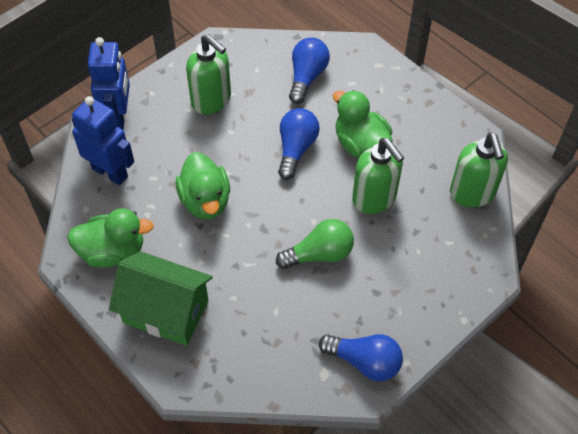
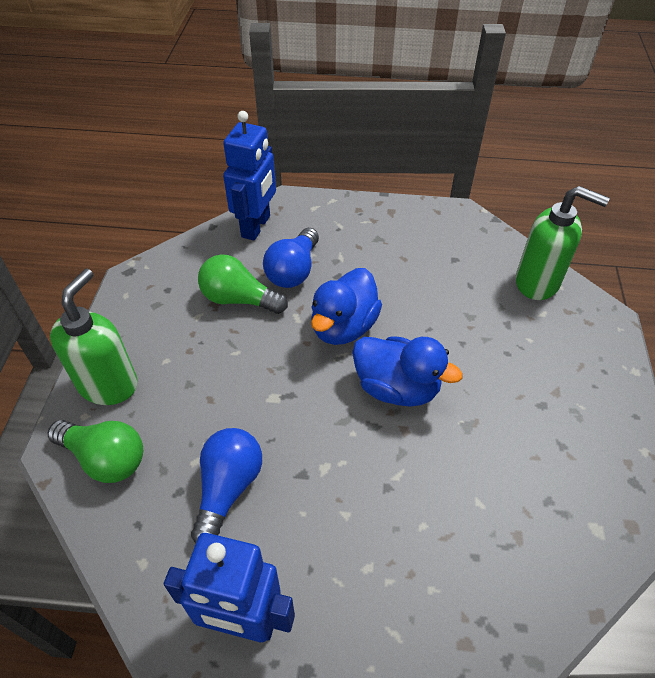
blue duck: 0 -> 2
blue light bulb: 3 -> 2
green duck: 3 -> 0
green house: 1 -> 0
green light bulb: 1 -> 2
green soap dispenser: 3 -> 2

